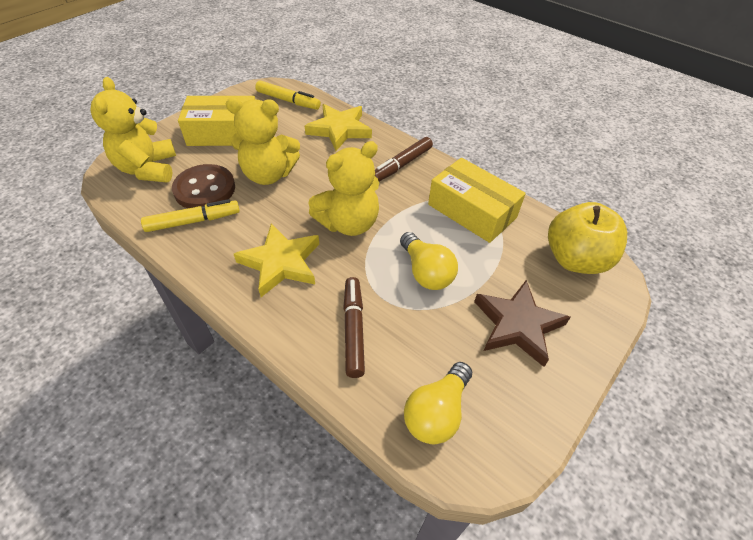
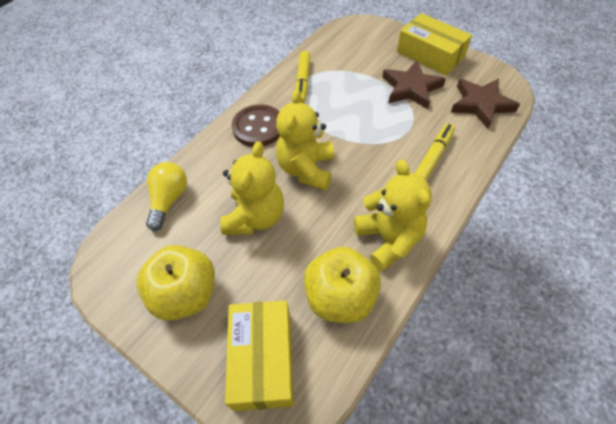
brown marker: 2 -> 0
brown star: 1 -> 2
yellow apple: 1 -> 2
yellow light bulb: 2 -> 1
yellow star: 2 -> 0

